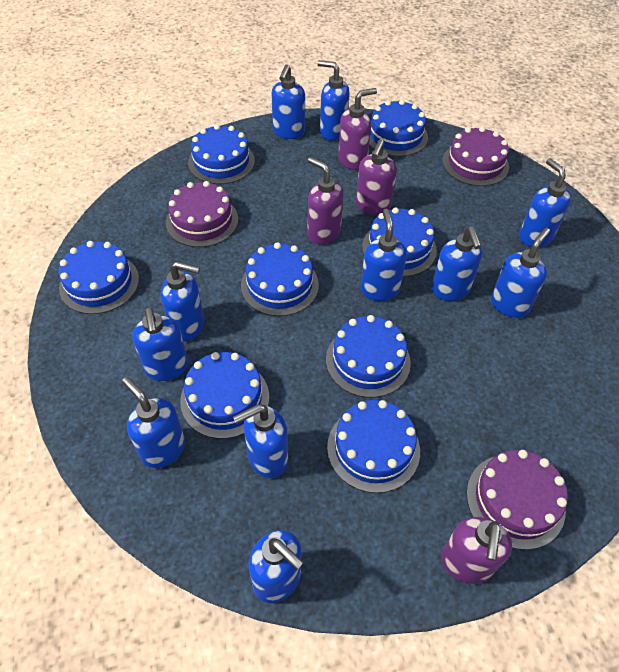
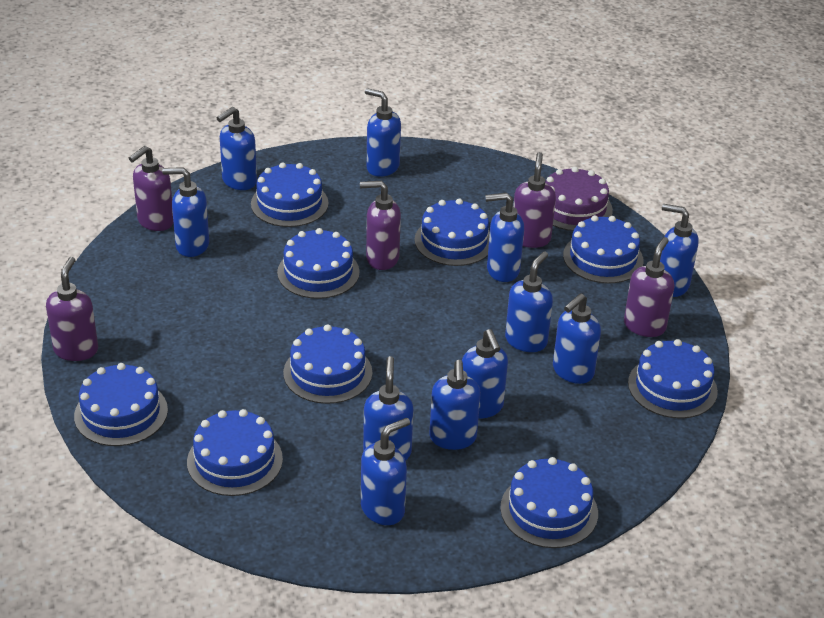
blue cake: 8 -> 9
purple cake: 3 -> 1
purple soap dispenser: 4 -> 5

